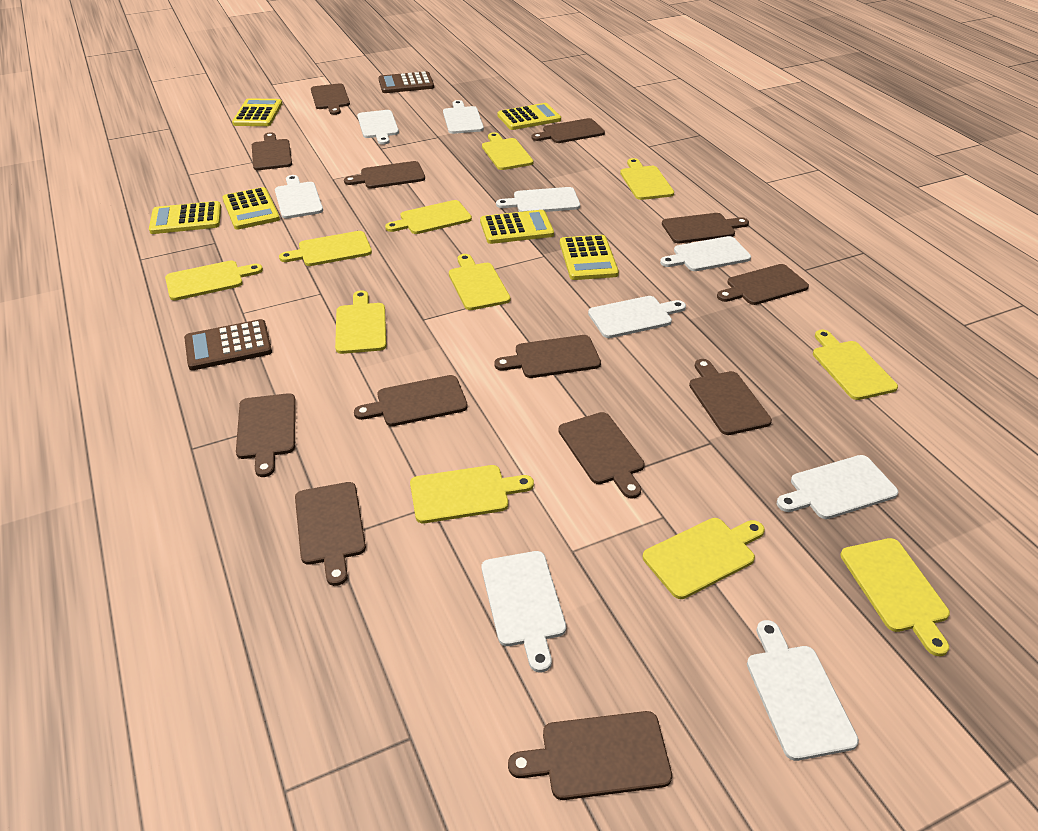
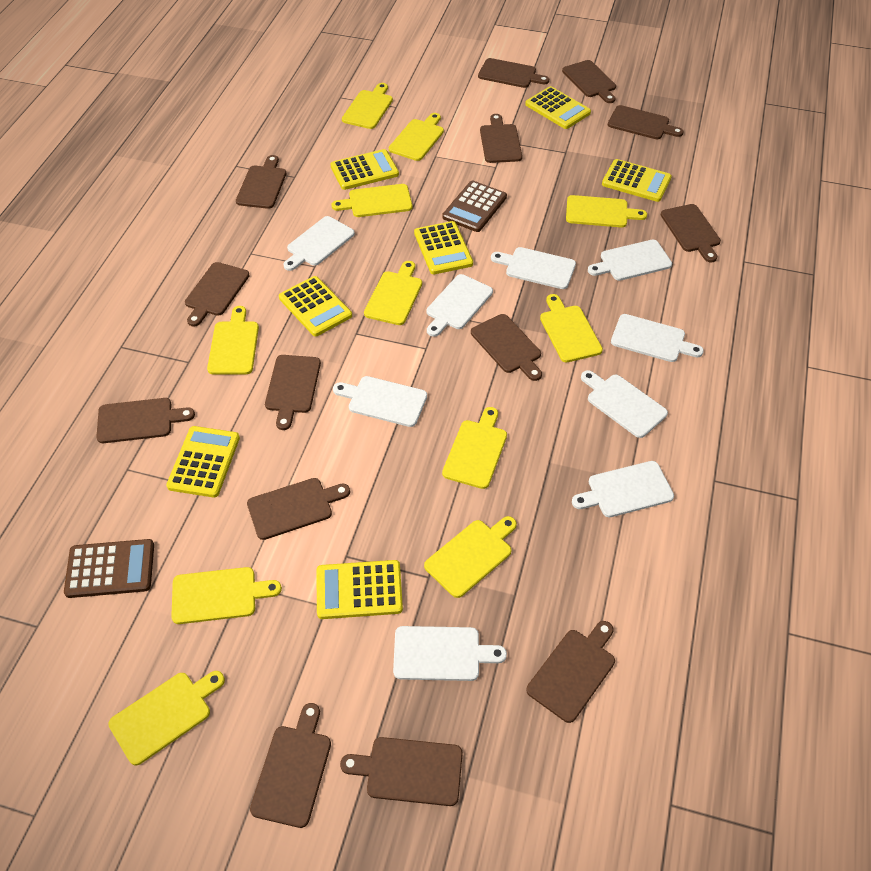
brown cutting board: 13 -> 14
yellow calculator: 6 -> 7

